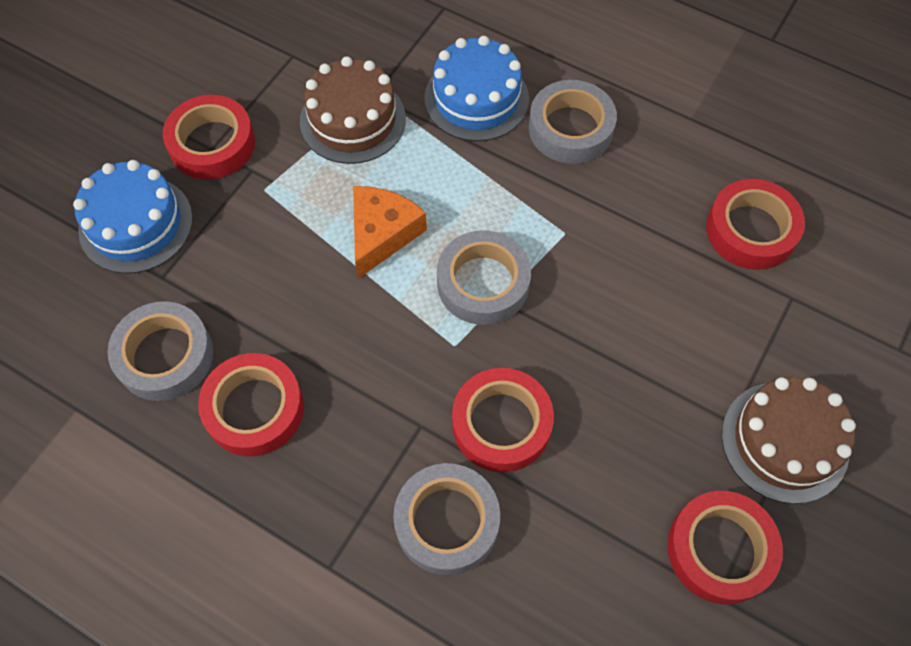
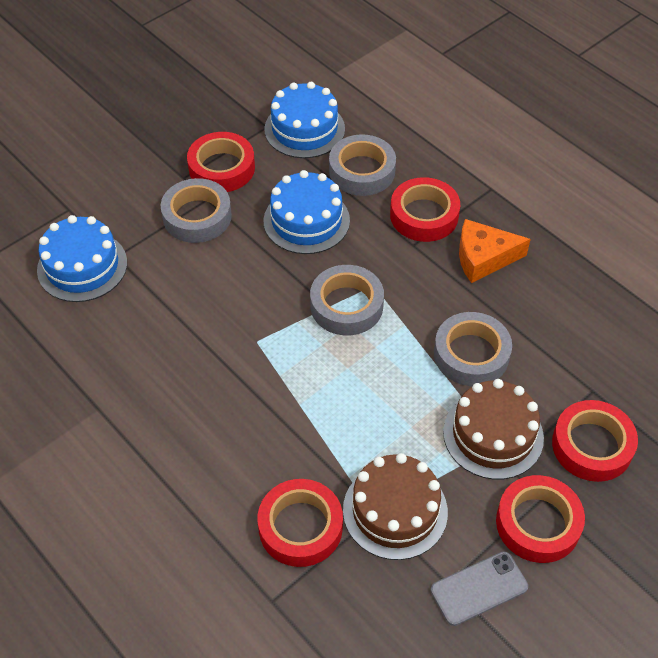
blue cake: 2 -> 3
grey phone: 0 -> 1

